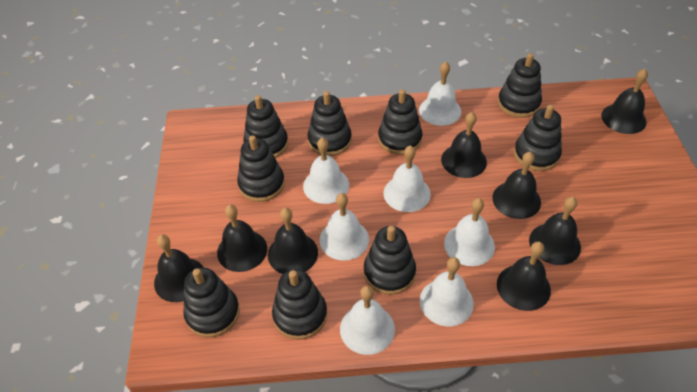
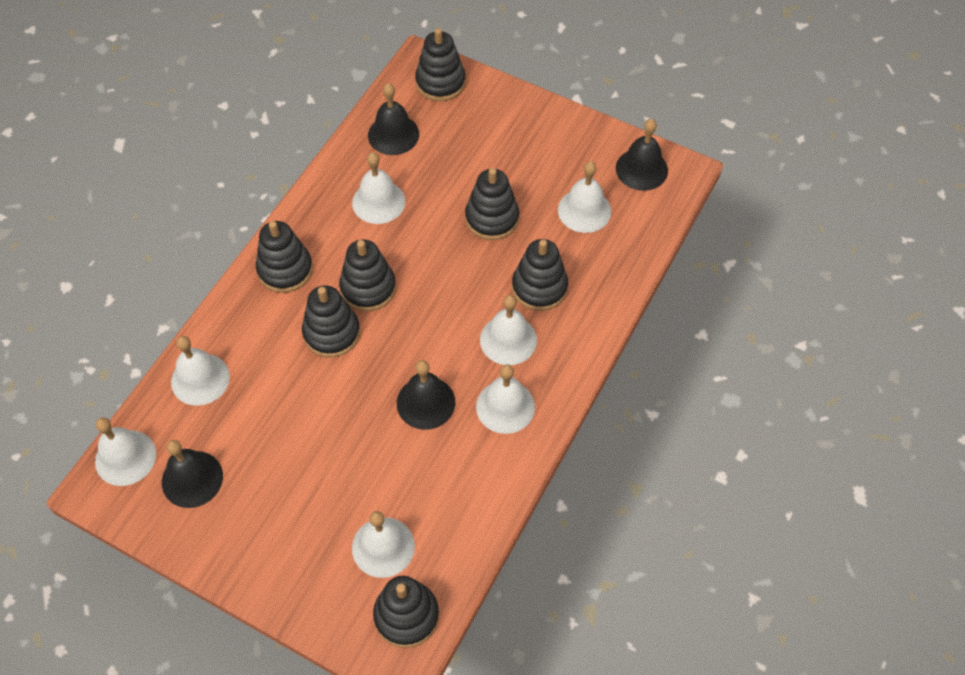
black bell: 8 -> 4
black stacking toy: 9 -> 7

